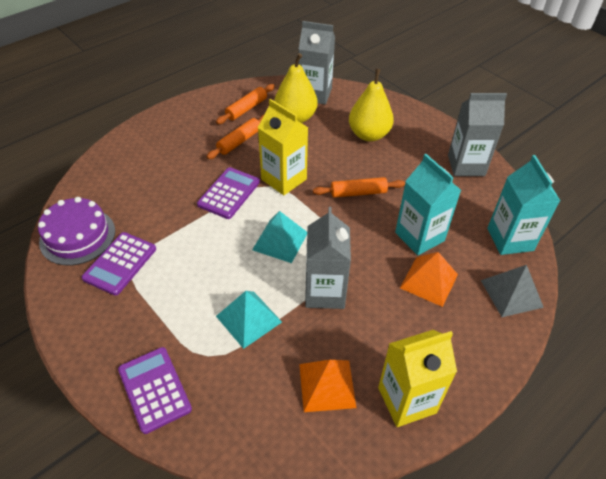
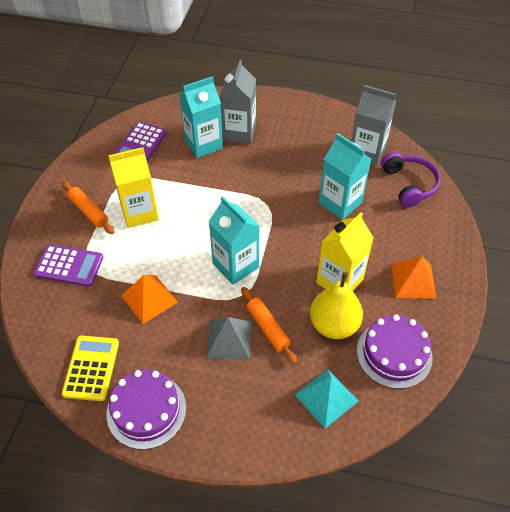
grey carton: 3 -> 2
orange rolling pin: 3 -> 2
purple cake: 1 -> 2
purple calculator: 3 -> 2
purple headphones: 0 -> 1
turquoise carton: 2 -> 3
turquoise pyramid: 2 -> 1
yellow calculator: 0 -> 1
yellow pear: 2 -> 1

